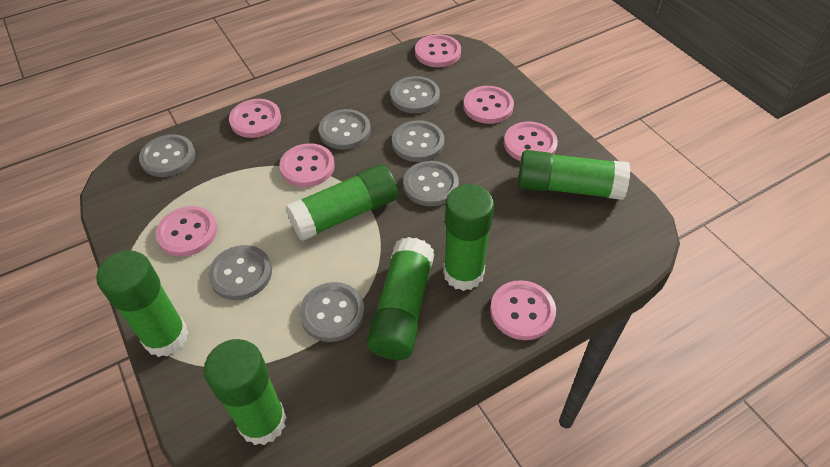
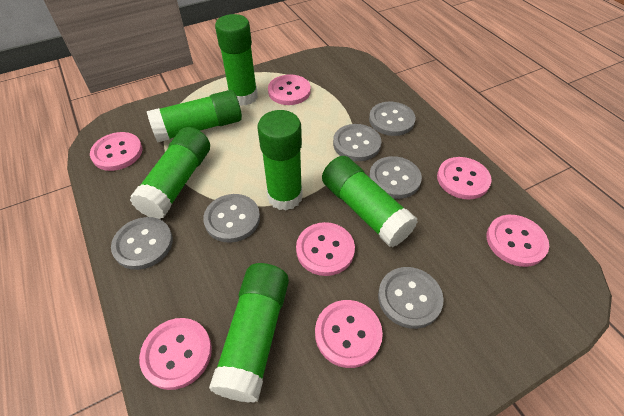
grey button: 7 -> 6

